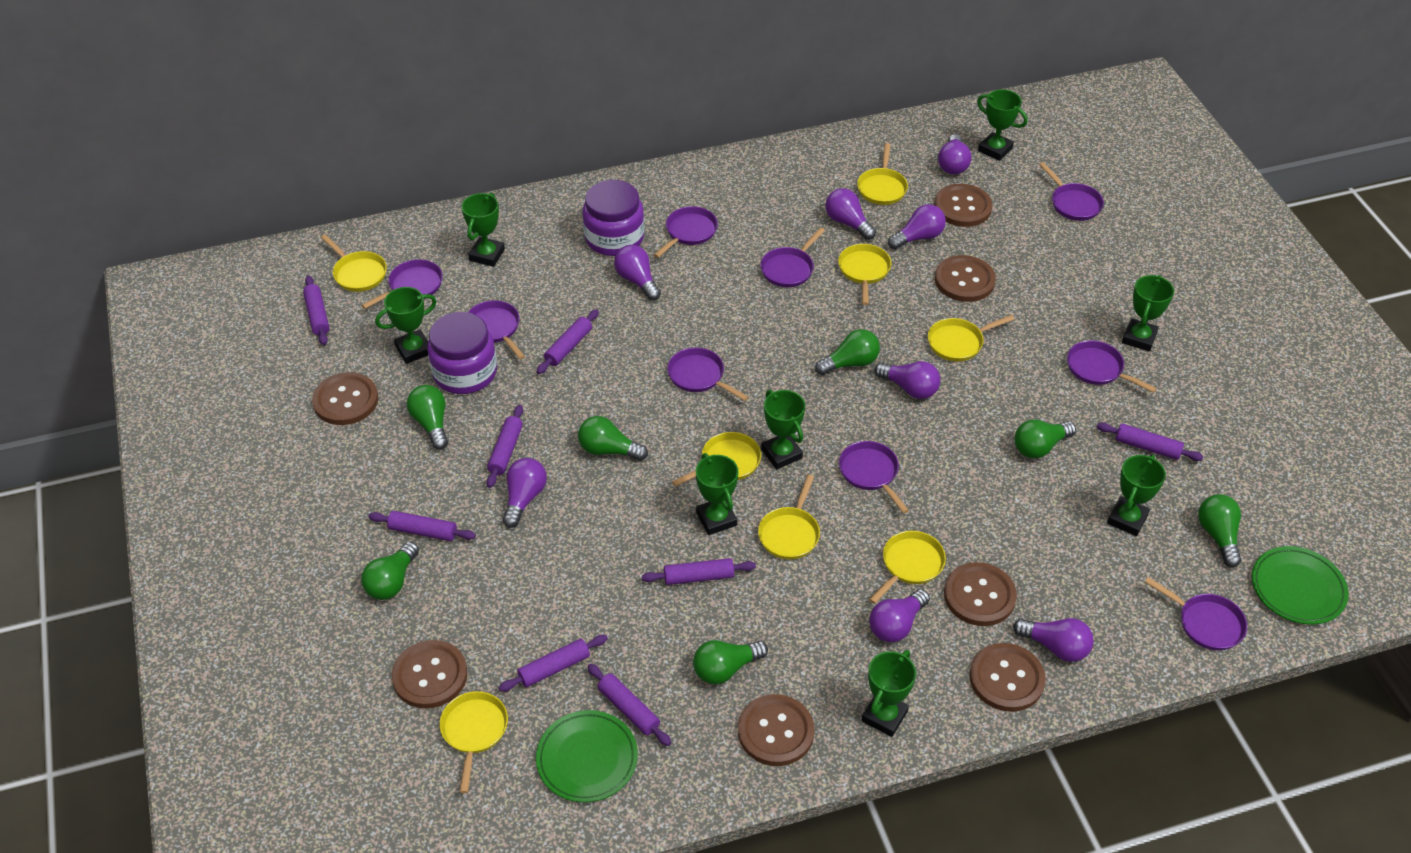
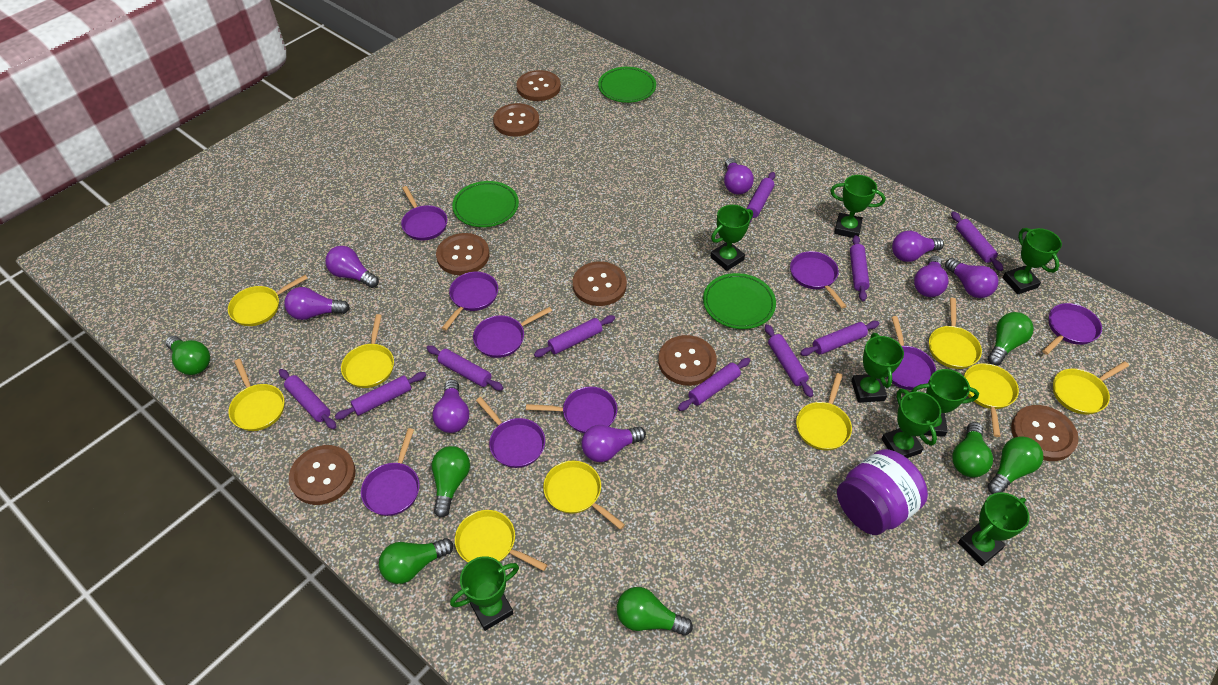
green plate: 2 -> 3
purple jar: 2 -> 1
purple rolling pin: 8 -> 10
yellow pan: 8 -> 9

